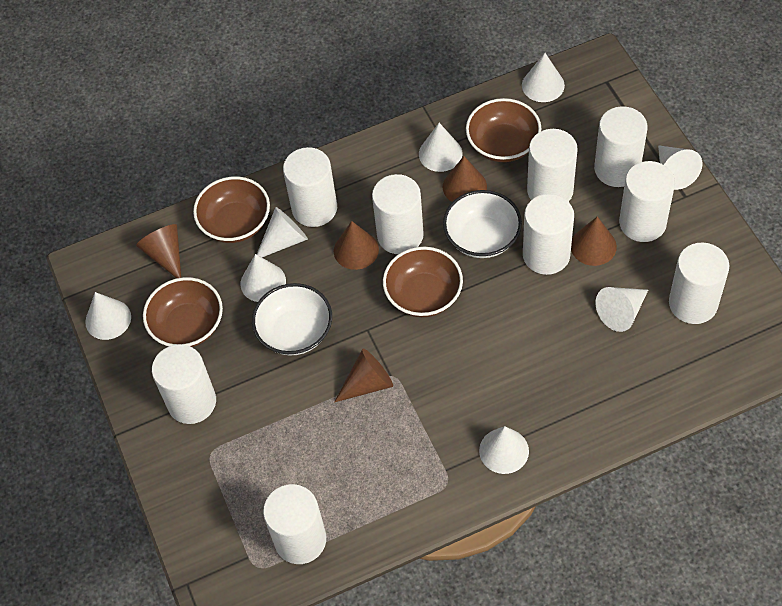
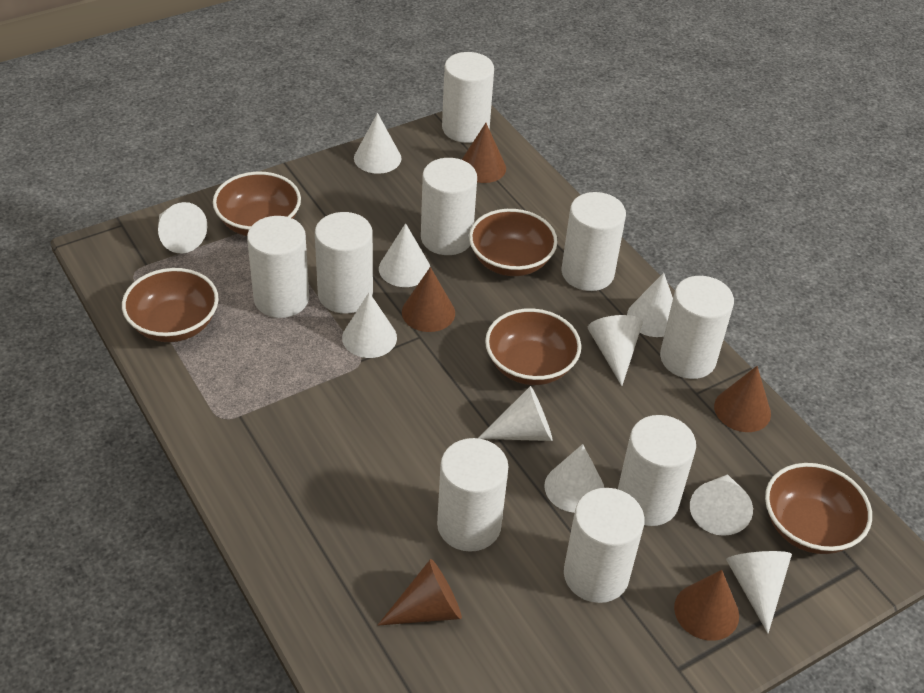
brown bowl: 4 -> 5
white bowl: 2 -> 0
white cone: 8 -> 10

